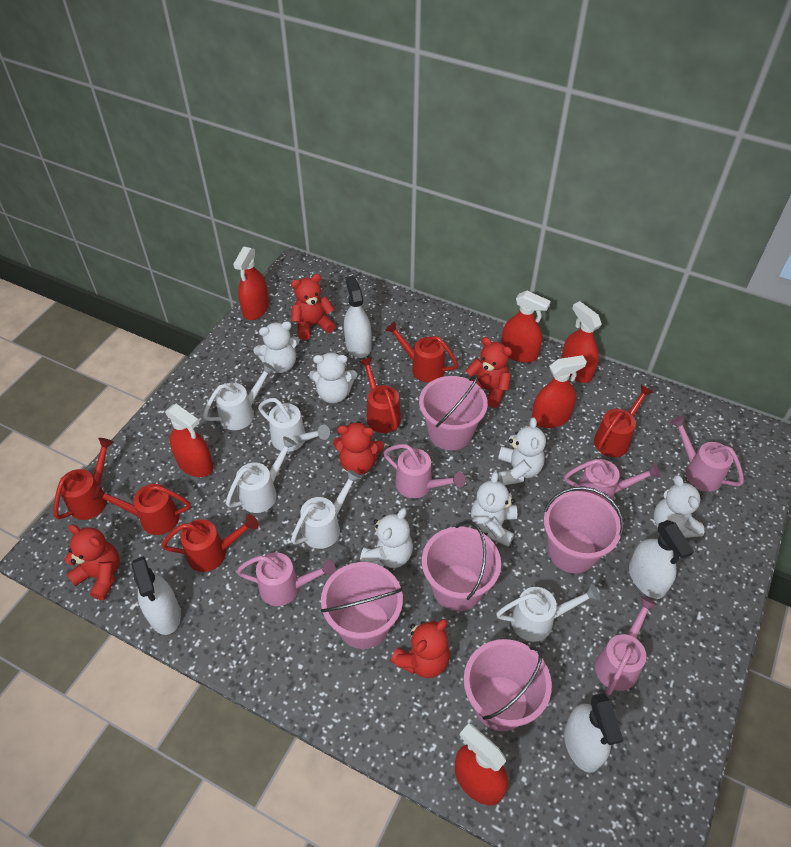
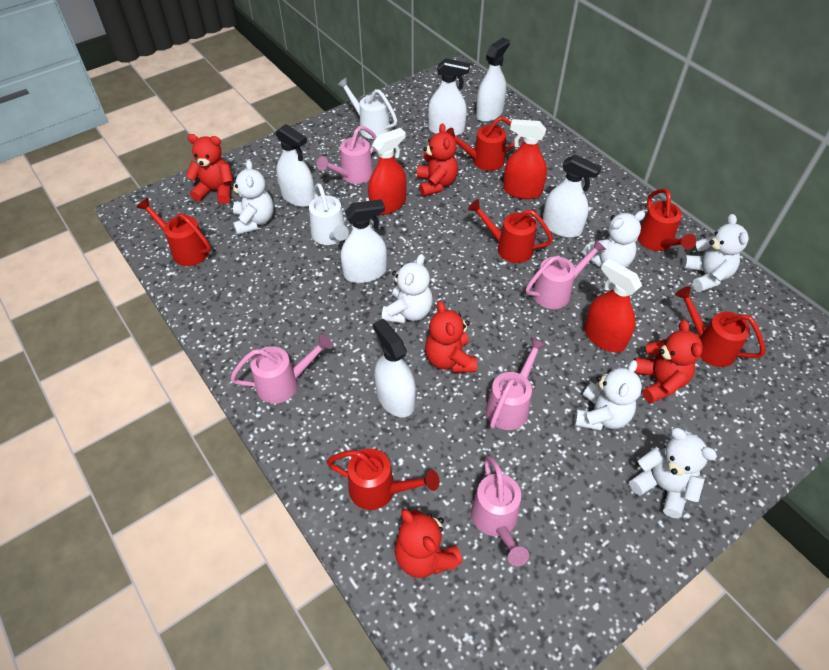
pink bucket: 5 -> 0
red spray bottle: 6 -> 3
white spray bottle: 4 -> 6
white watering can: 5 -> 2

